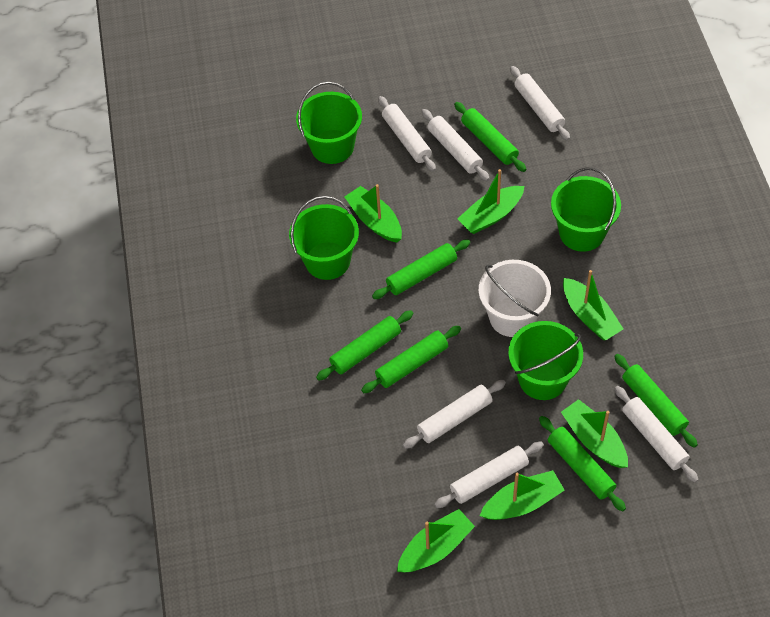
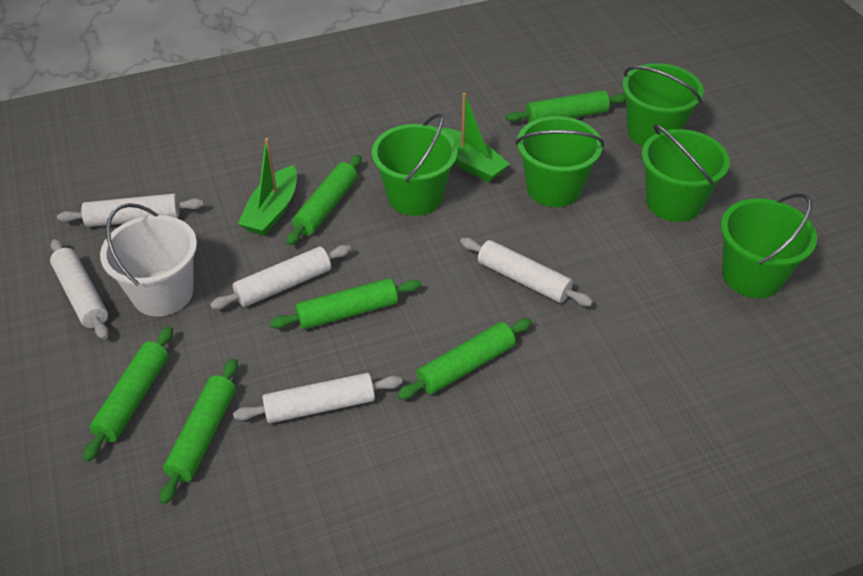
green boat: 6 -> 2
green bucket: 4 -> 5
white rolling pin: 6 -> 5

